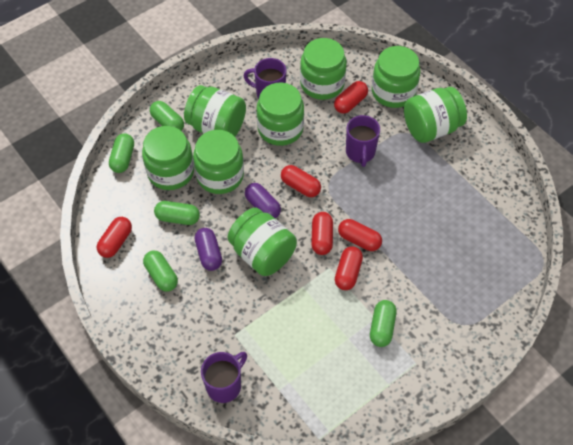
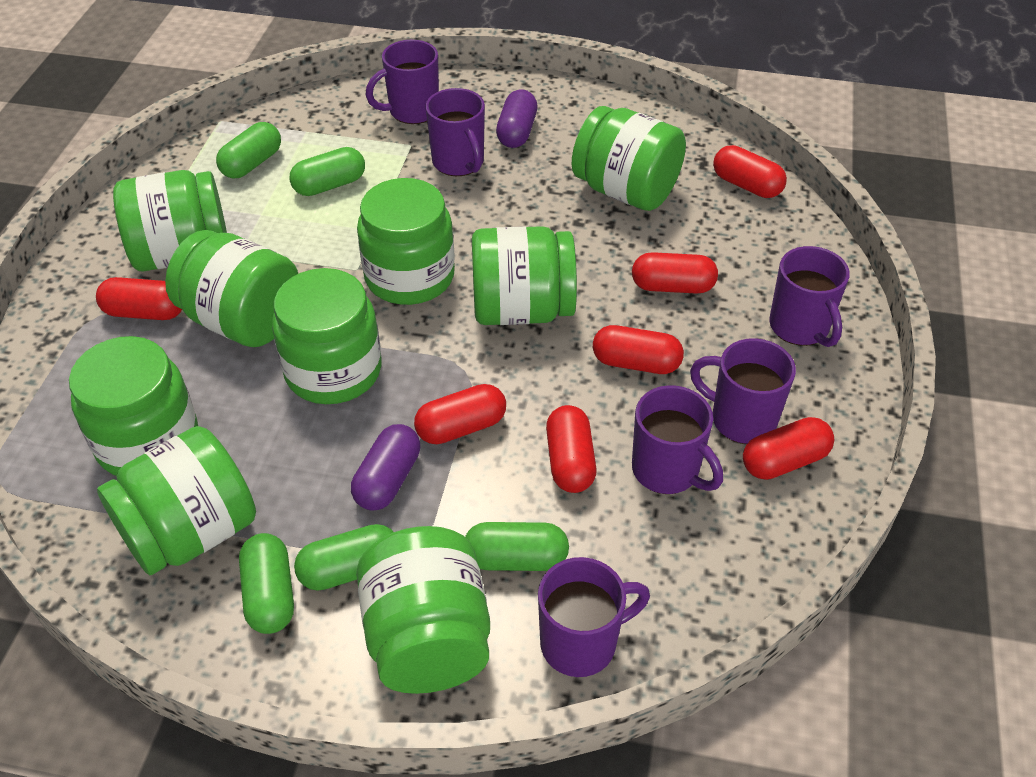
green jar: 8 -> 9
purple mug: 3 -> 6
red capsule: 6 -> 7

